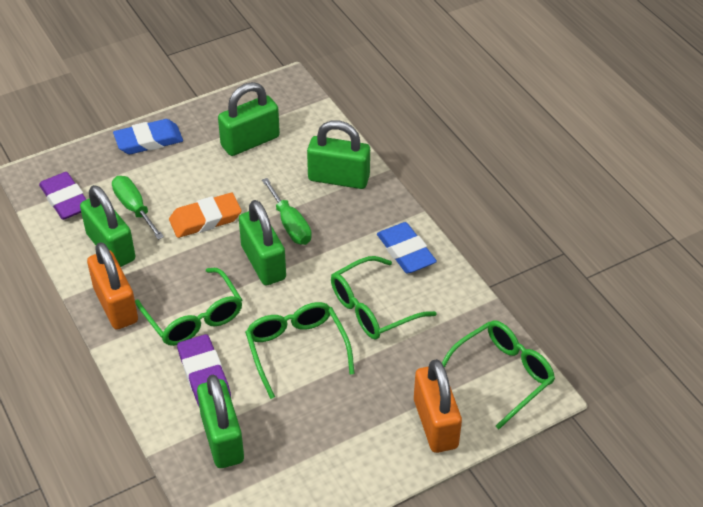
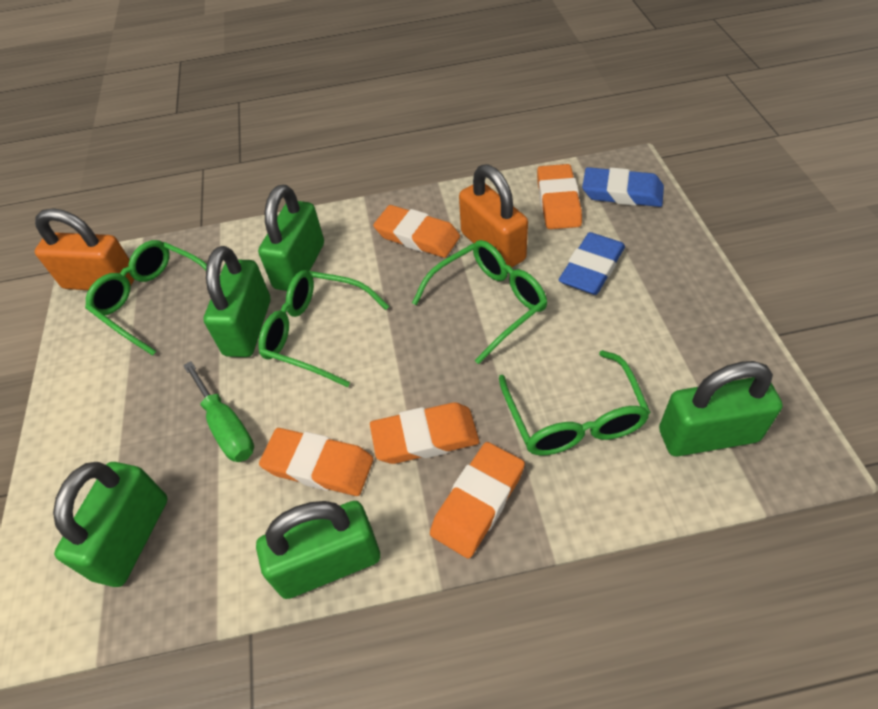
green screwdriver: 2 -> 1
orange eraser: 1 -> 5
purple eraser: 2 -> 0

